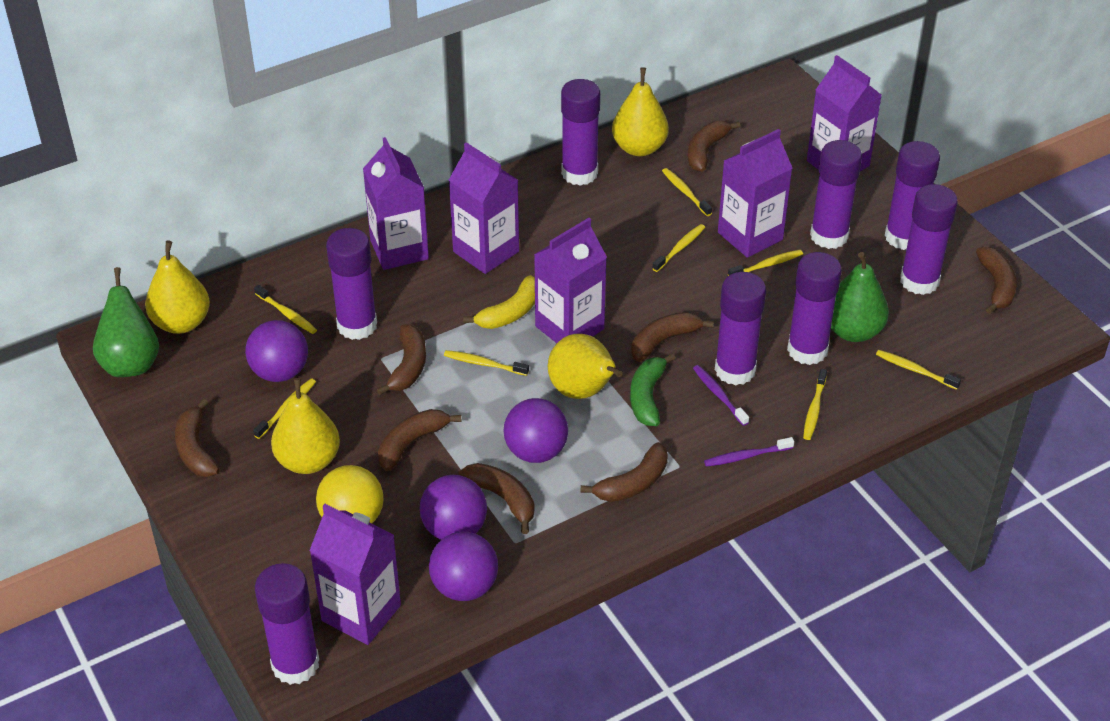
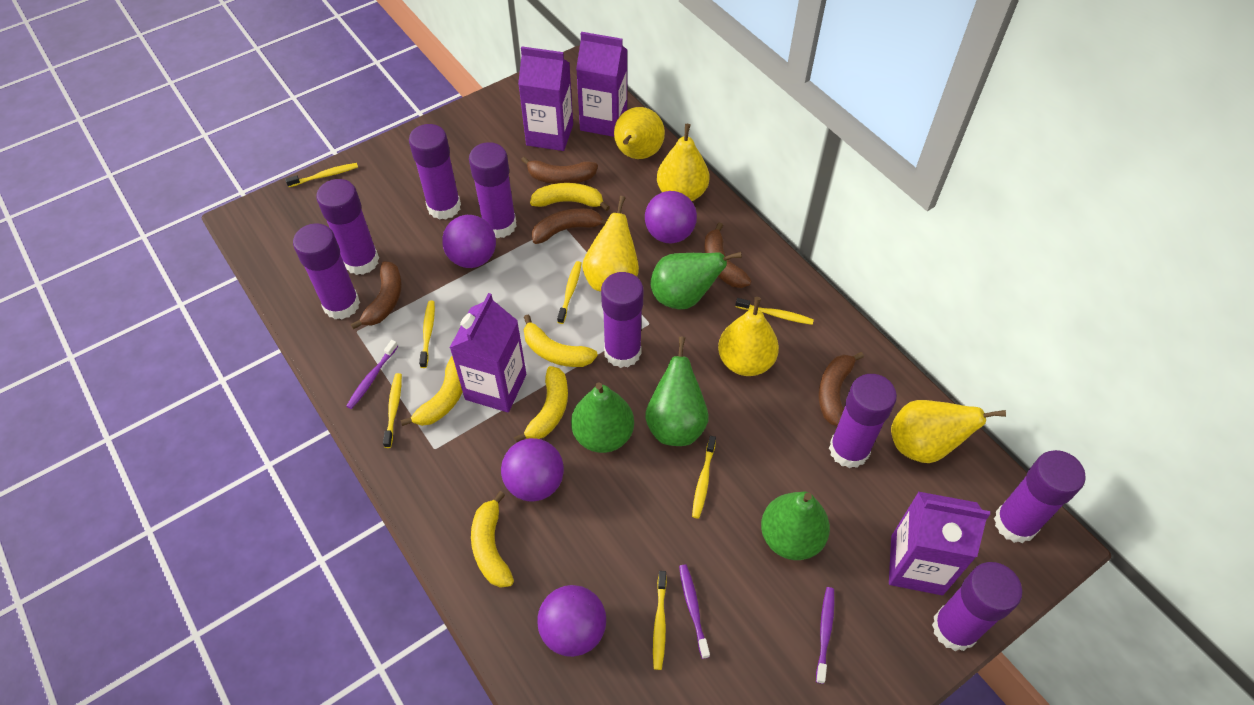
brown banana: 8 -> 5
green banana: 1 -> 0
green pear: 2 -> 4
purple carton: 6 -> 4
purple toothbrush: 2 -> 3
yellow ball: 1 -> 0
yellow banana: 1 -> 5
yellow pear: 4 -> 5
yellow toothbrush: 8 -> 7

